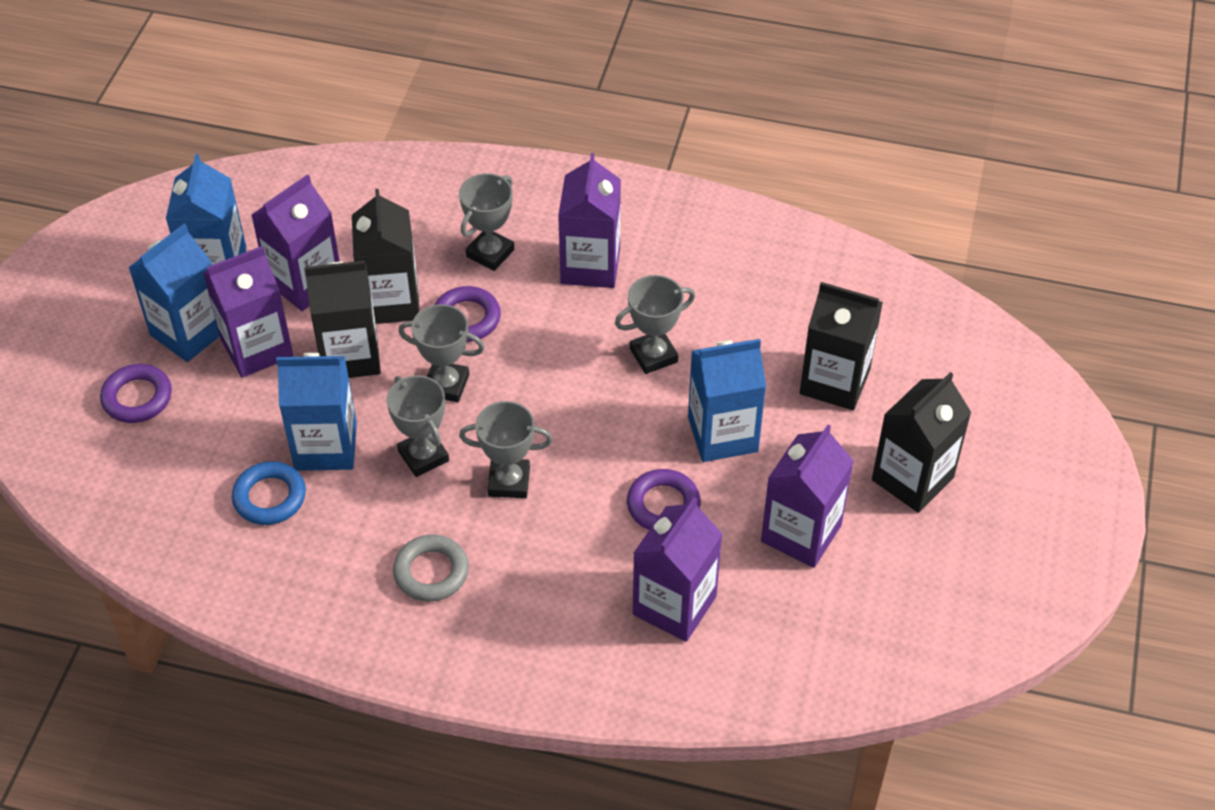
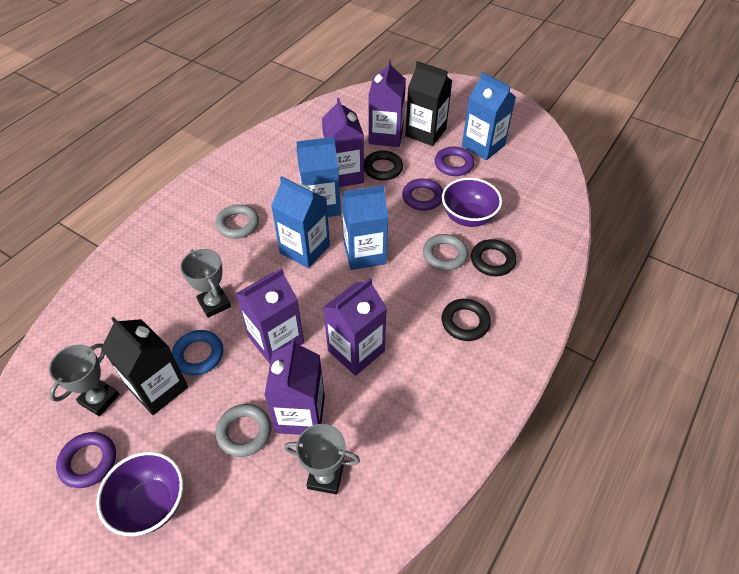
black carton: 4 -> 2
black ring: 0 -> 3
grey ring: 1 -> 3
grey trophy: 5 -> 3
purple bowl: 0 -> 2

